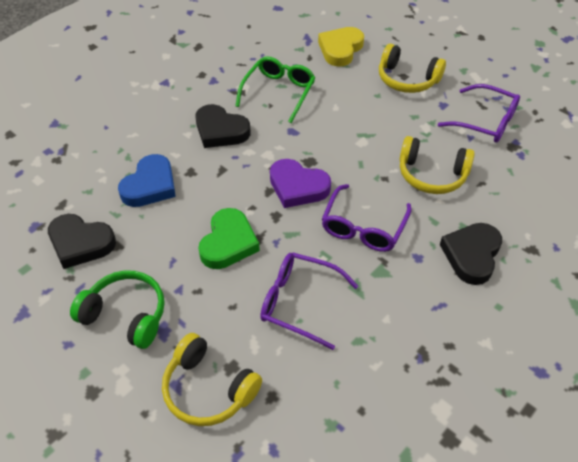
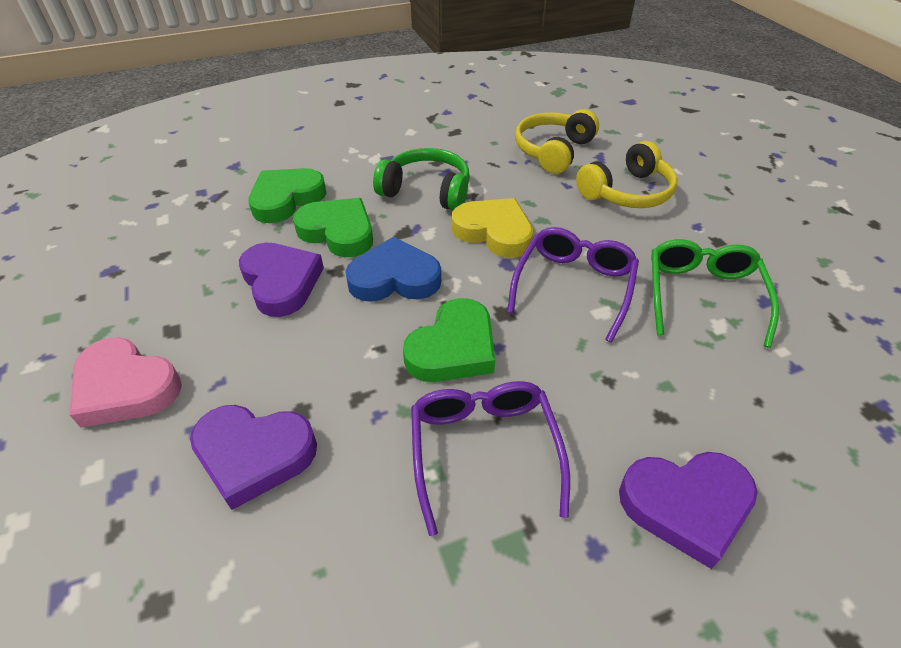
black heart: 3 -> 0
green heart: 1 -> 3
pink heart: 0 -> 1
purple glasses: 3 -> 2
purple heart: 1 -> 3
yellow headphones: 3 -> 2

